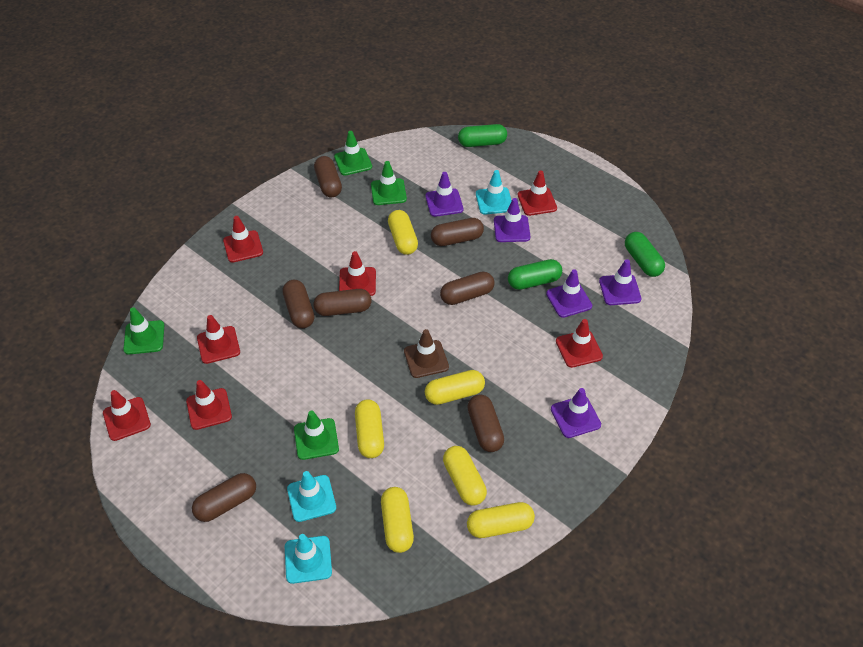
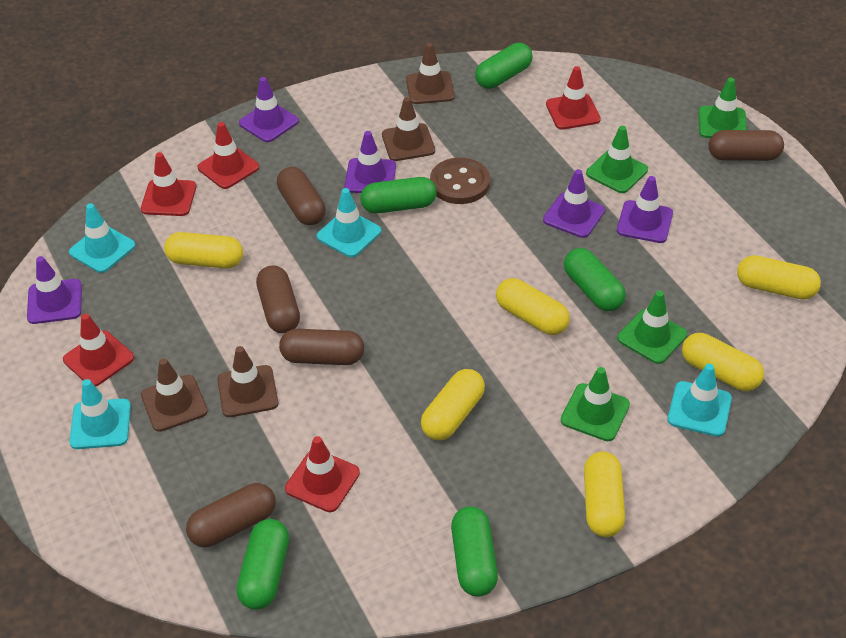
brown button: 0 -> 1
brown capsule: 7 -> 5
brown traffic cone: 1 -> 4
green capsule: 3 -> 5
red traffic cone: 7 -> 5
turquoise traffic cone: 3 -> 4

